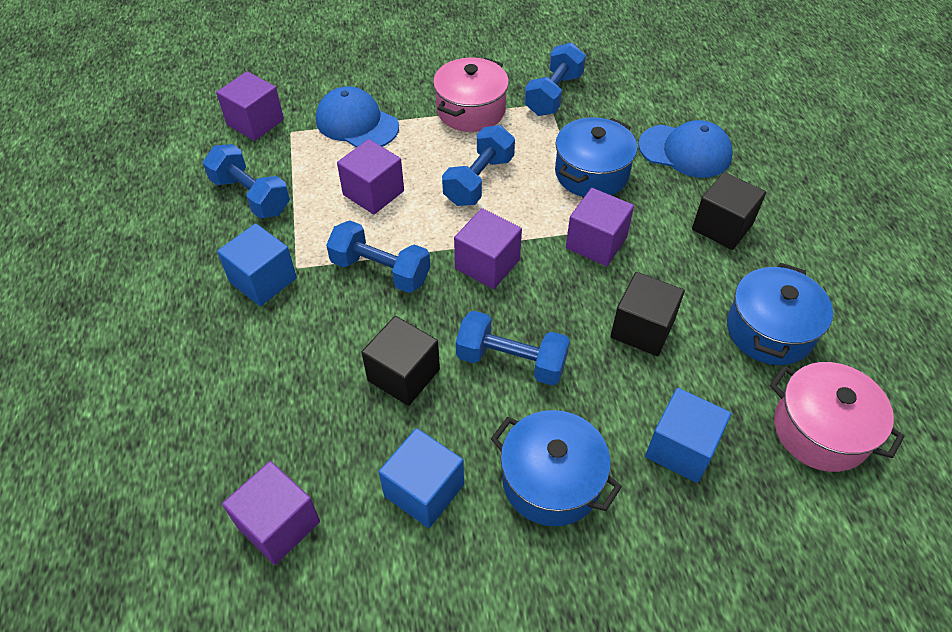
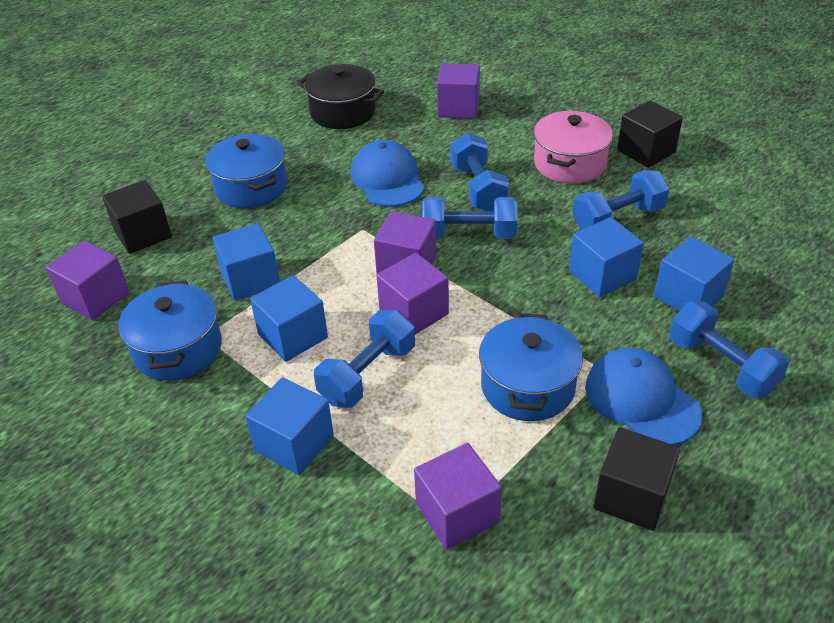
black pot: 0 -> 1
blue cube: 3 -> 5
pink pot: 2 -> 1

